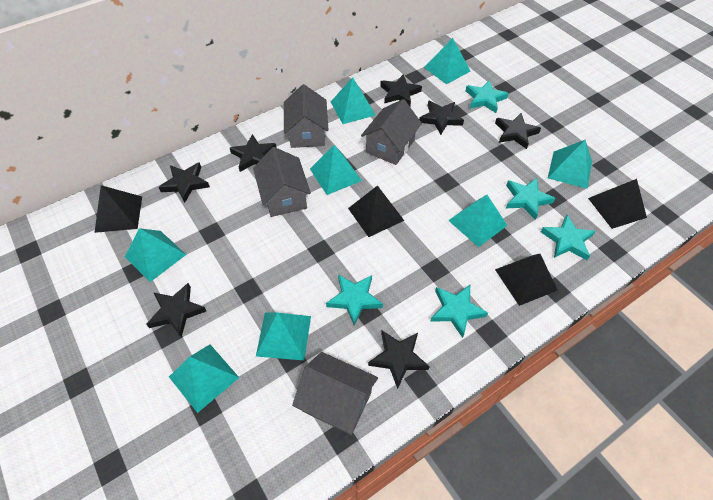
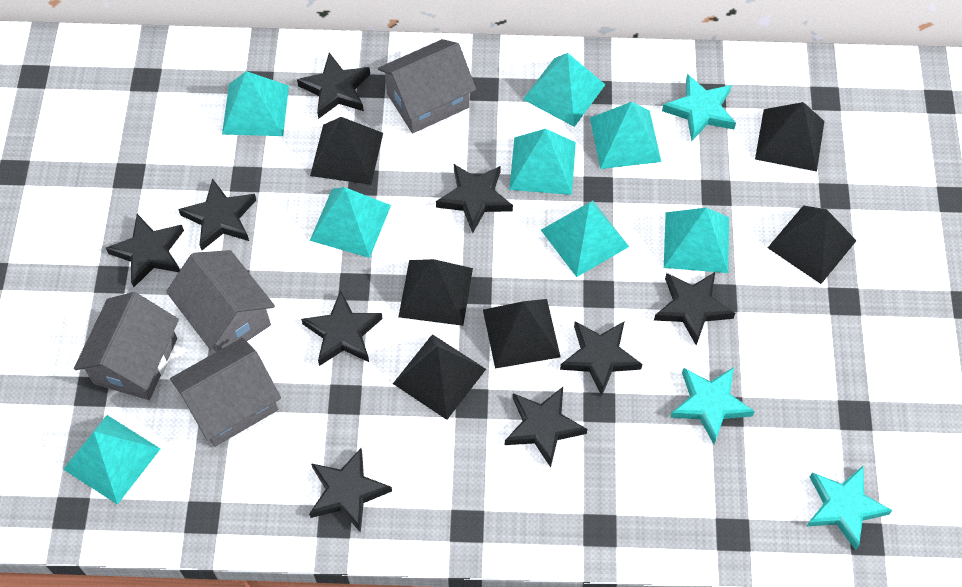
black pyramid: 4 -> 6
black star: 7 -> 9
turquoise star: 5 -> 3

